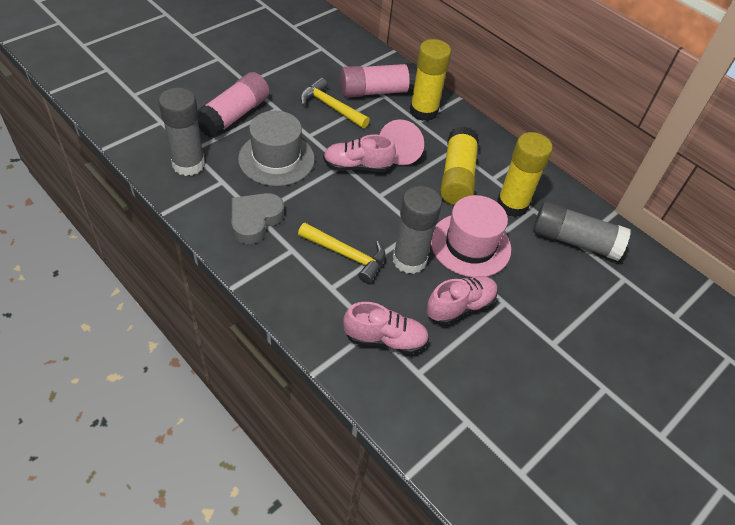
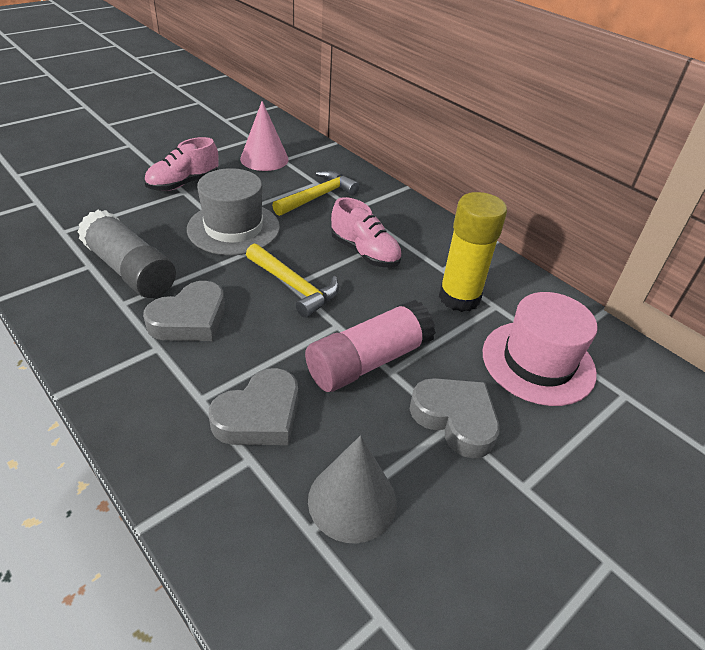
grey cone: 0 -> 1
grey glue stick: 3 -> 1
grey heart: 1 -> 3
pink glue stick: 2 -> 1
pink shoe: 3 -> 2
yellow glue stick: 3 -> 1

